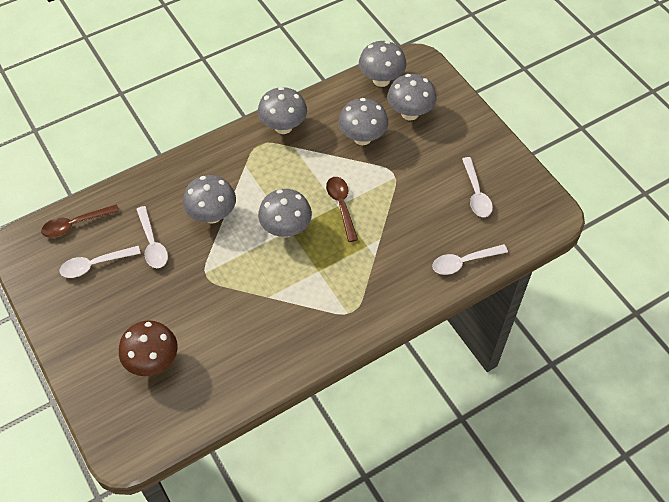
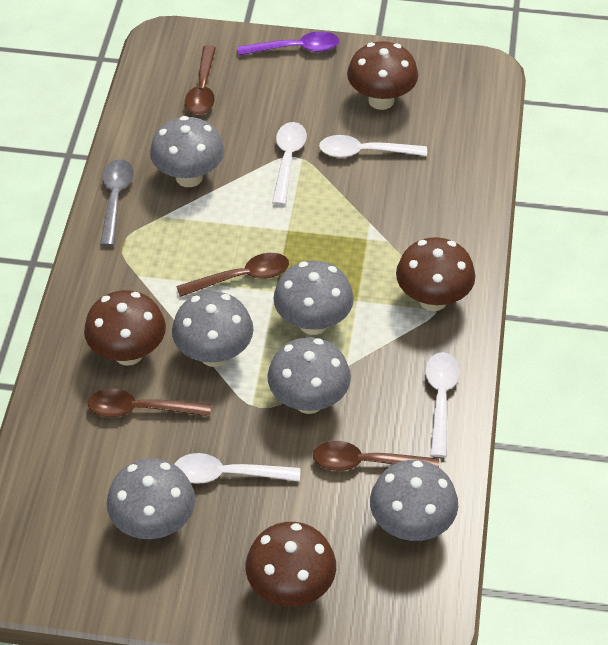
brown mushroom: 1 -> 4
brown spoon: 2 -> 4
grey spoon: 0 -> 1
purple spoon: 0 -> 1

